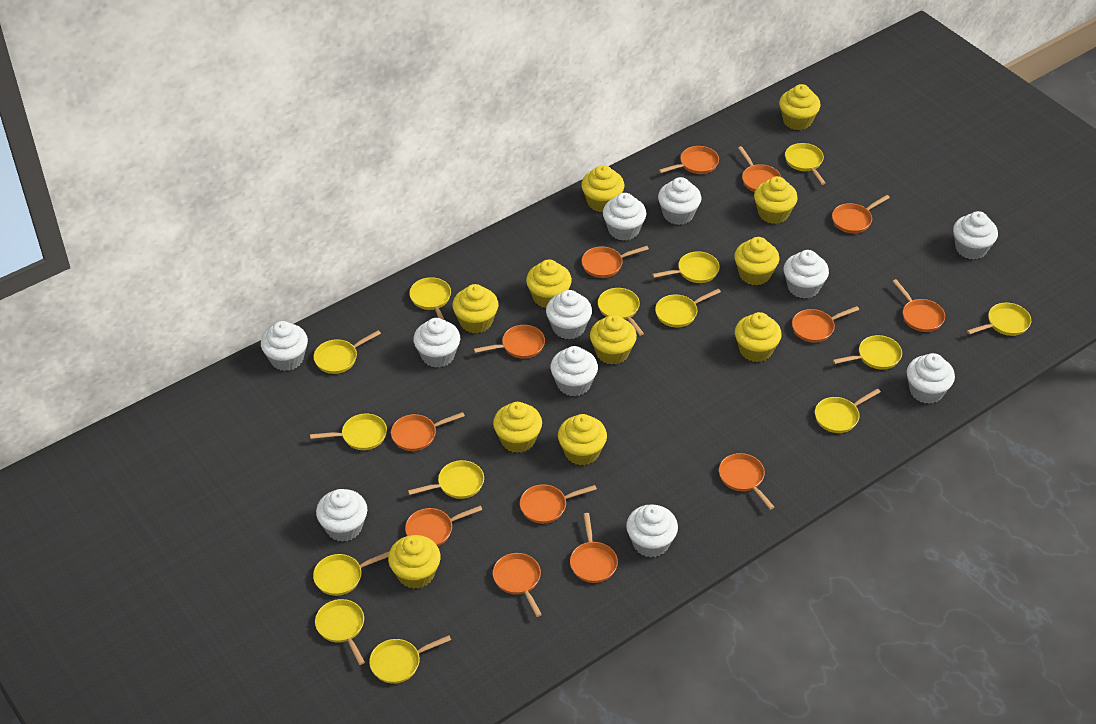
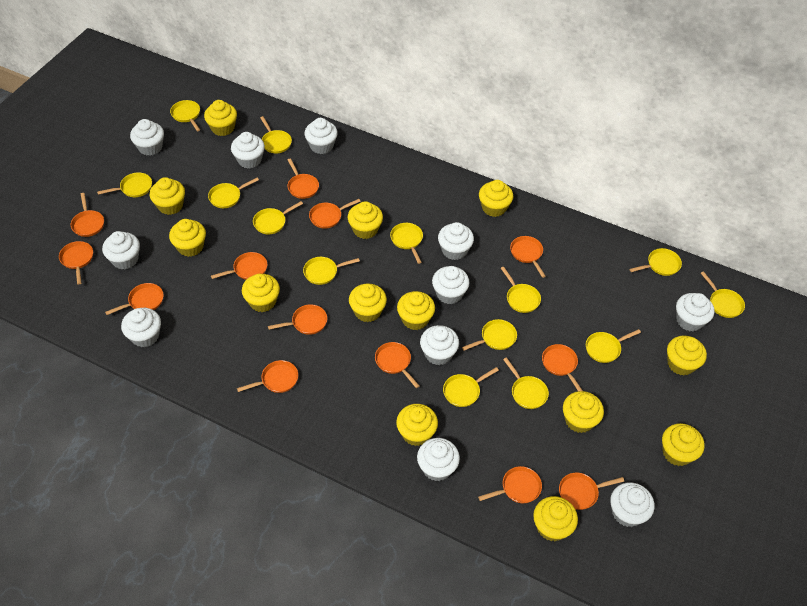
yellow cupcake: 11 -> 13

